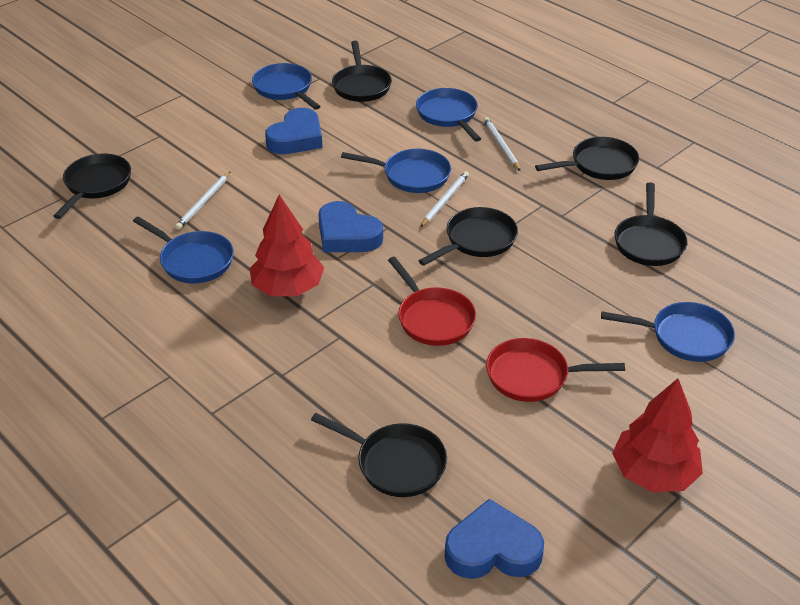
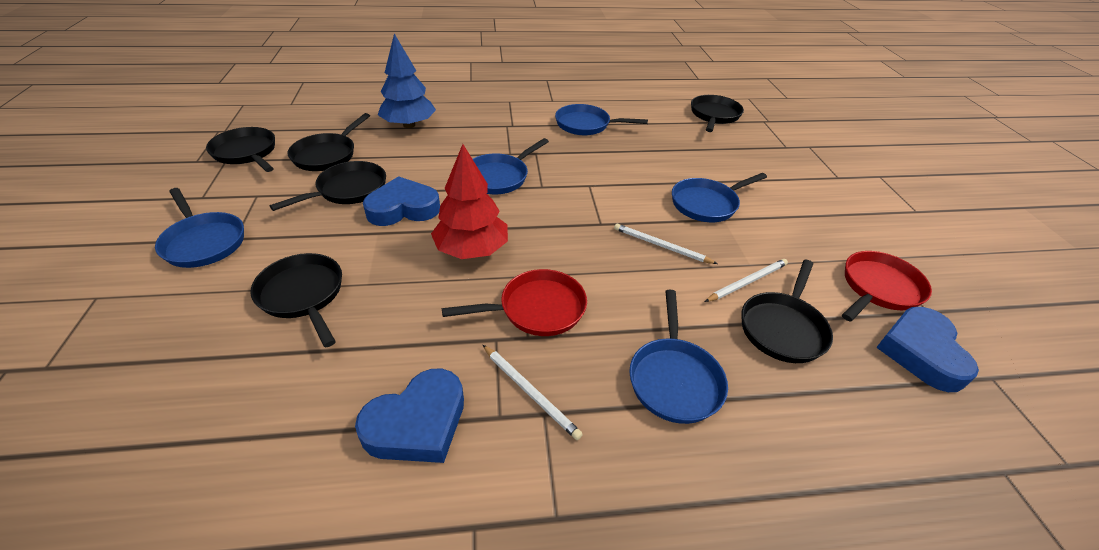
blue tree: 0 -> 1
red tree: 2 -> 1

